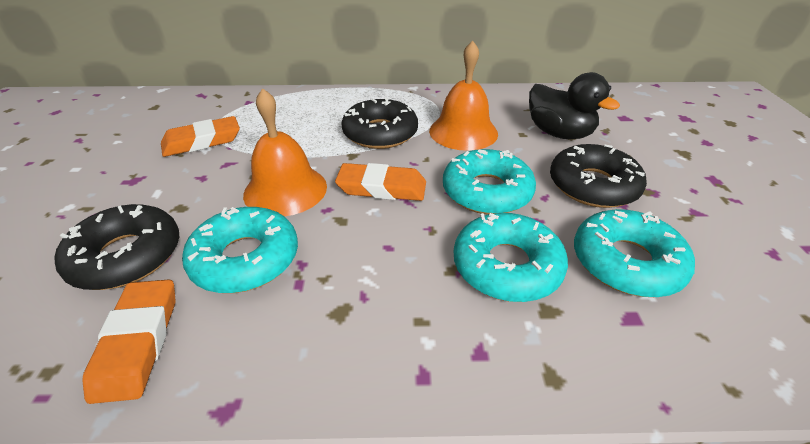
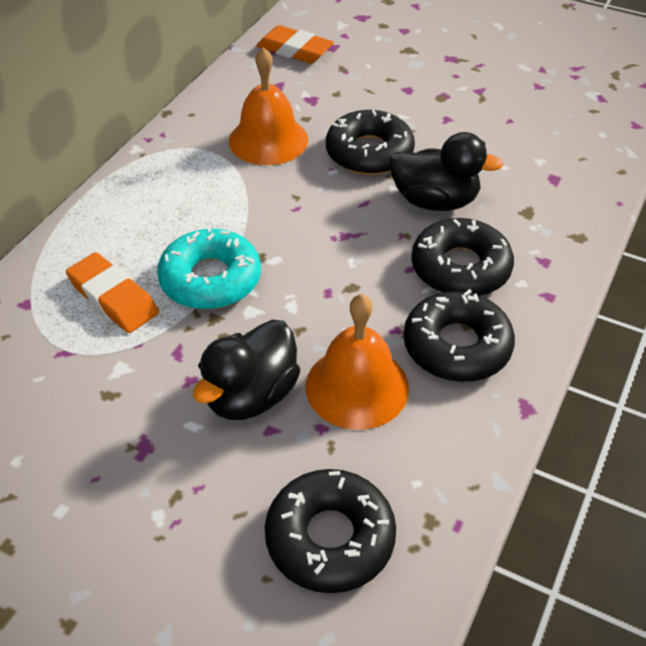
black donut: 3 -> 4
black duck: 1 -> 2
orange eraser: 3 -> 2
turquoise donut: 4 -> 1

